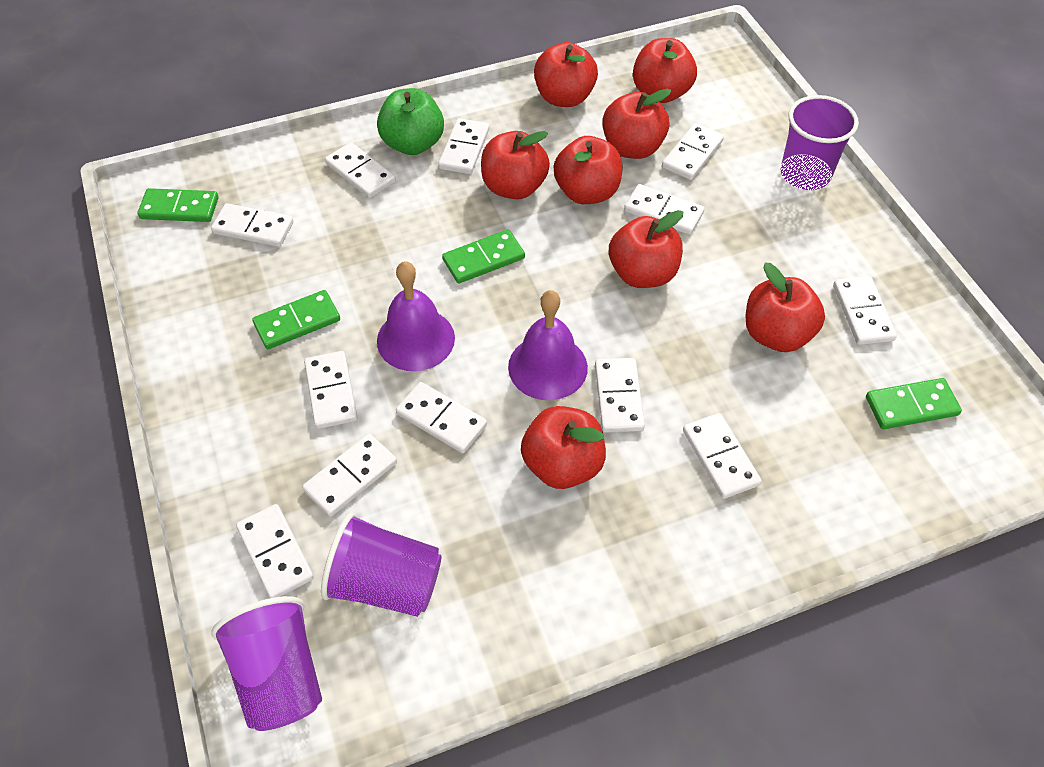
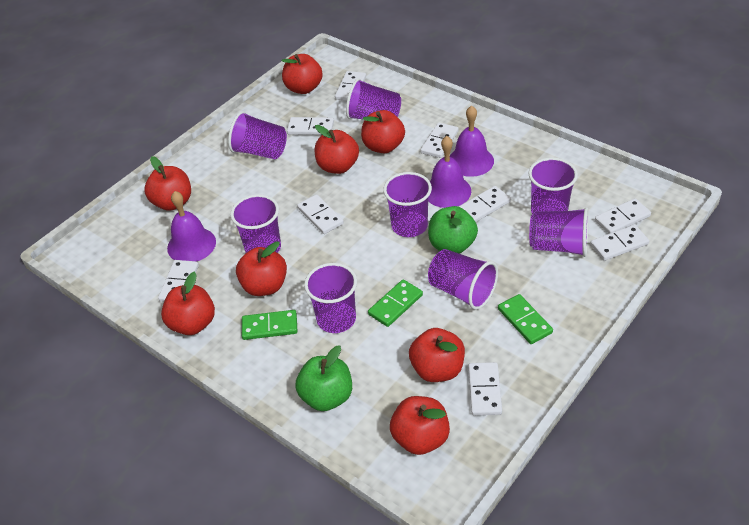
green apple: 1 -> 2
green domino: 4 -> 3
purple bell: 2 -> 3
purple cup: 3 -> 8
white domino: 12 -> 9

